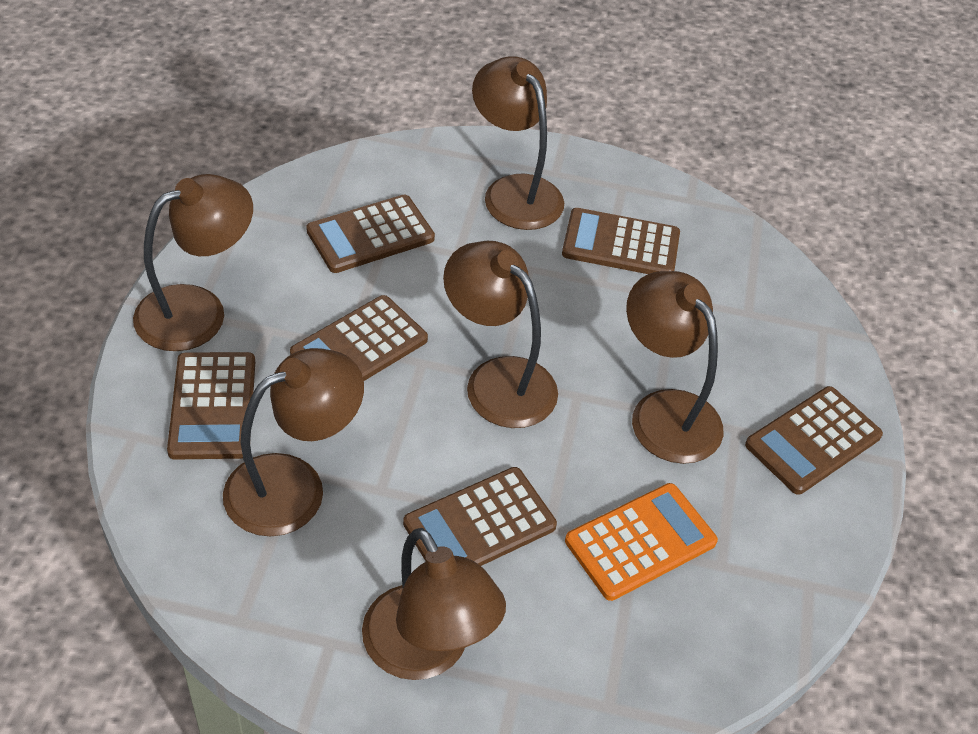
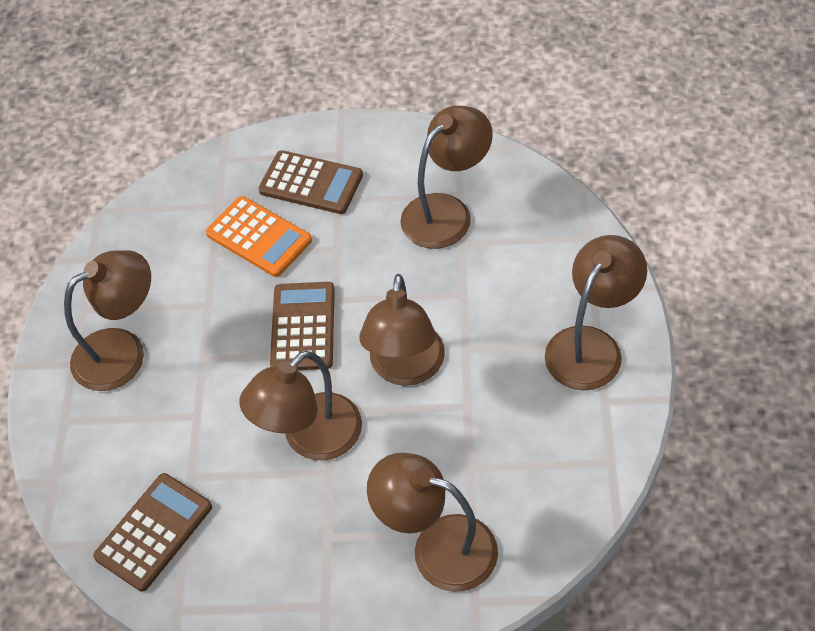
brown calculator: 6 -> 3

